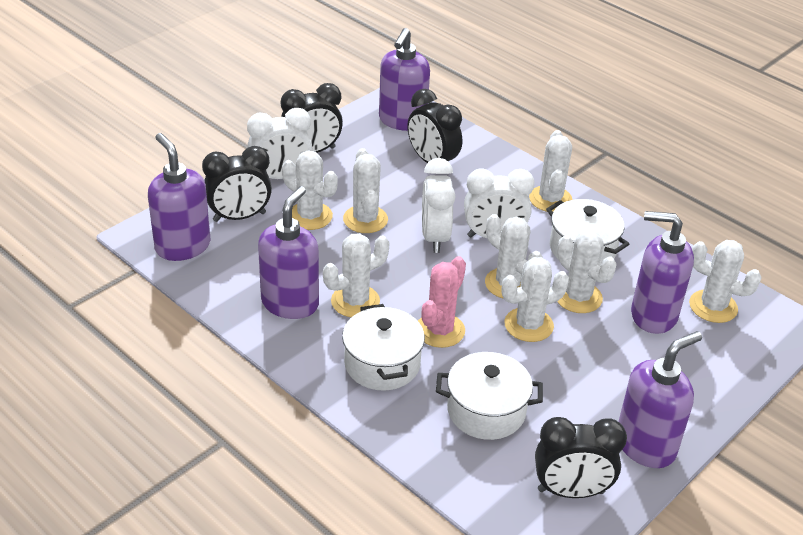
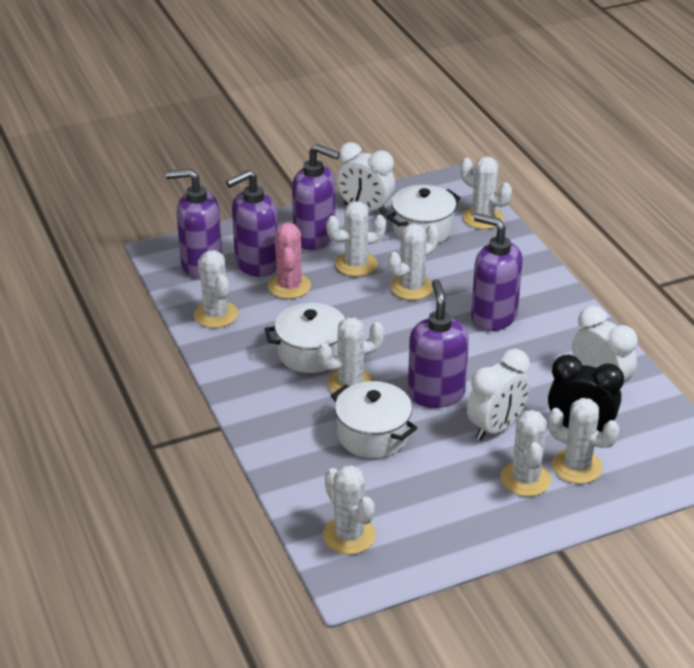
black clock: 4 -> 1

